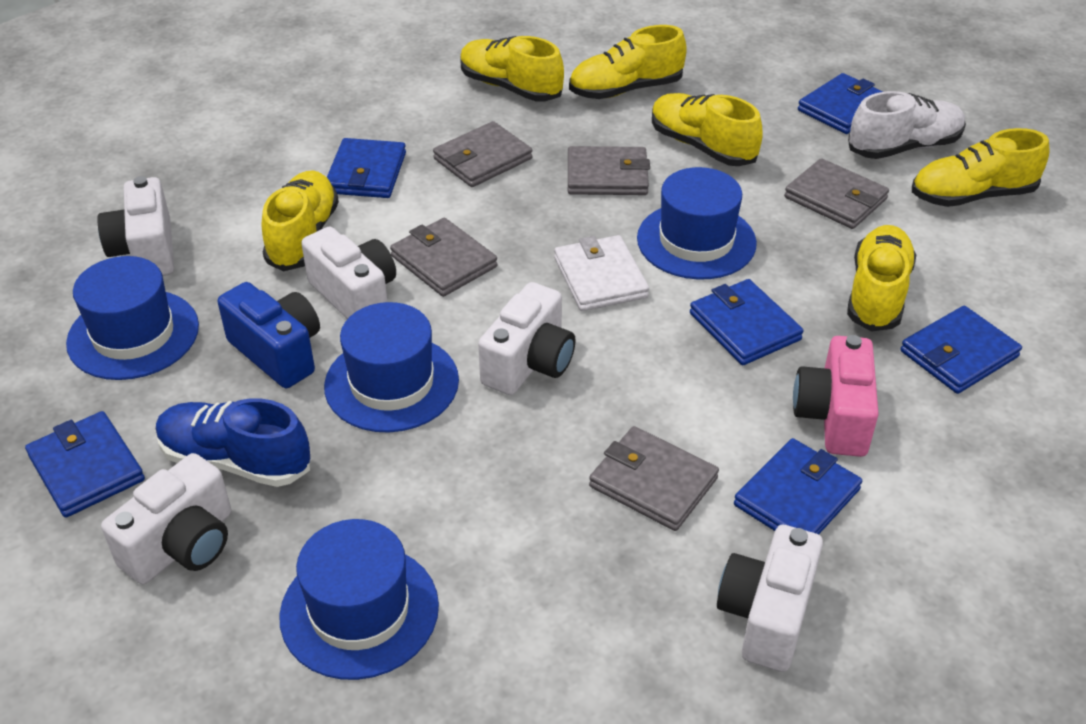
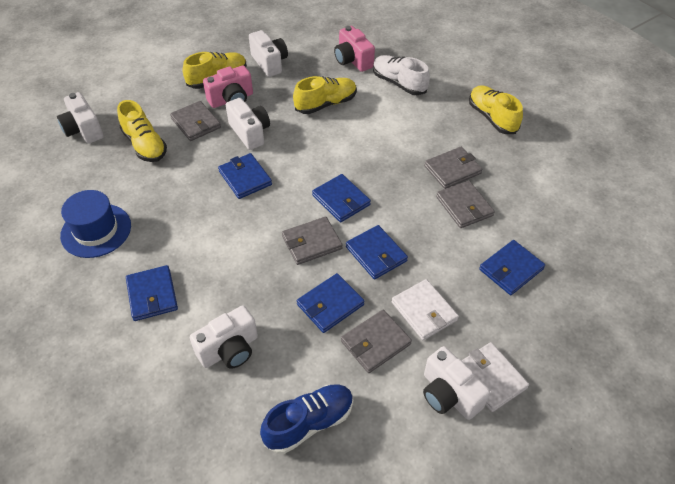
blue camera: 1 -> 0
blue hat: 4 -> 1
pink camera: 1 -> 2
white wallet: 1 -> 2
yellow shoe: 6 -> 4

